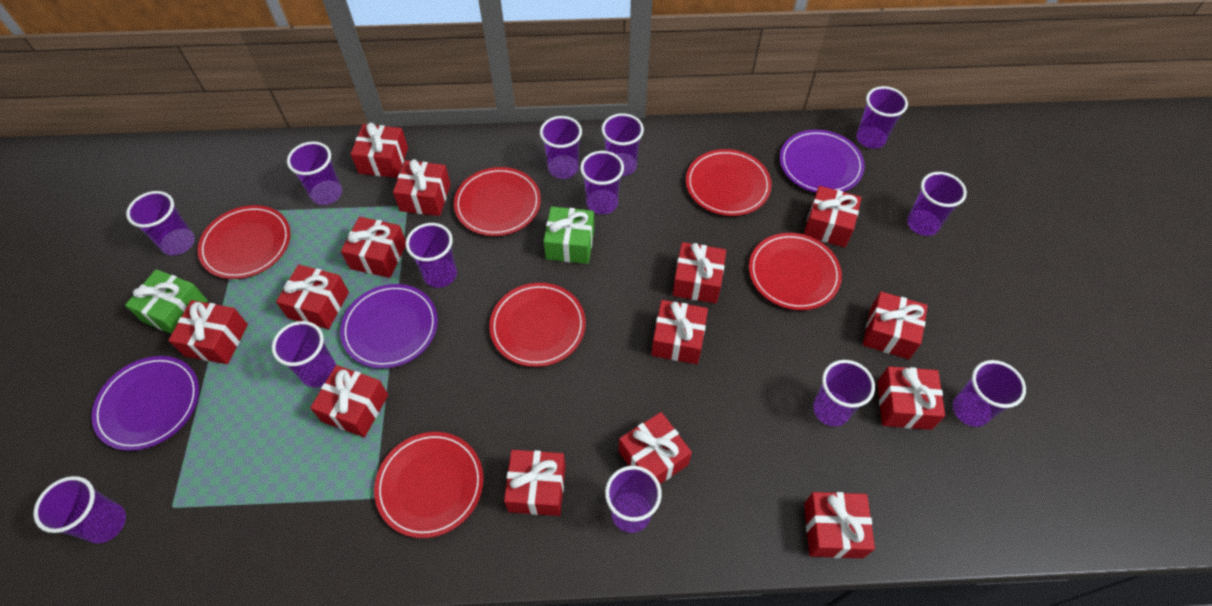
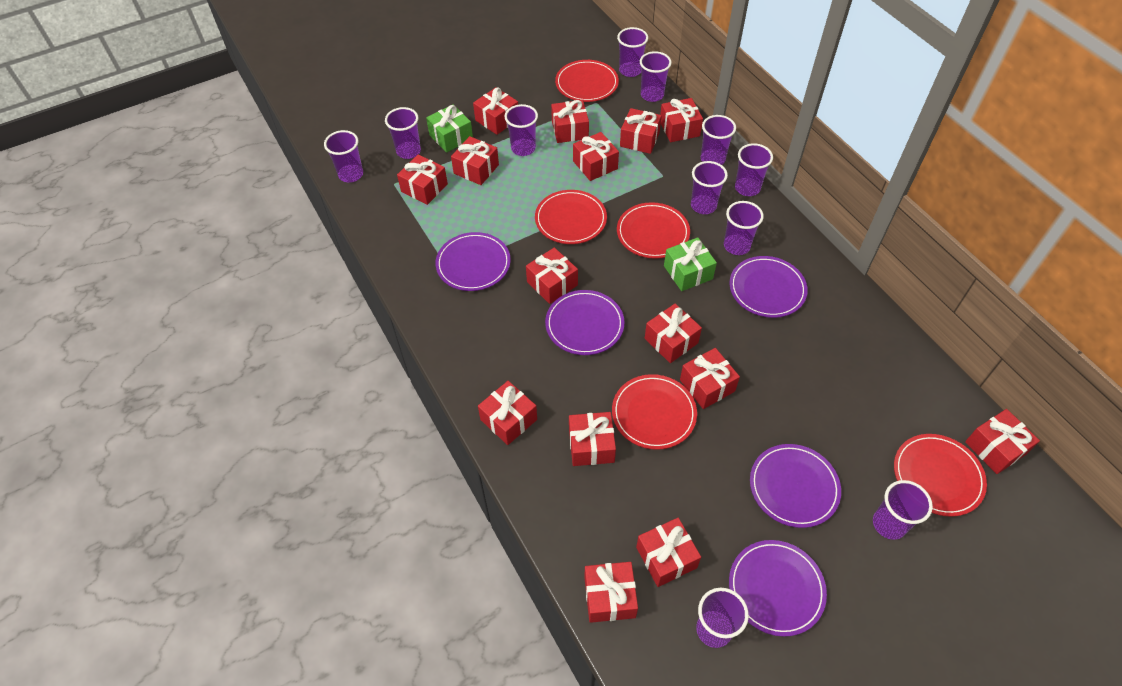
purple cup: 13 -> 11
purple plate: 3 -> 5
red gift: 14 -> 15
red plate: 6 -> 5

